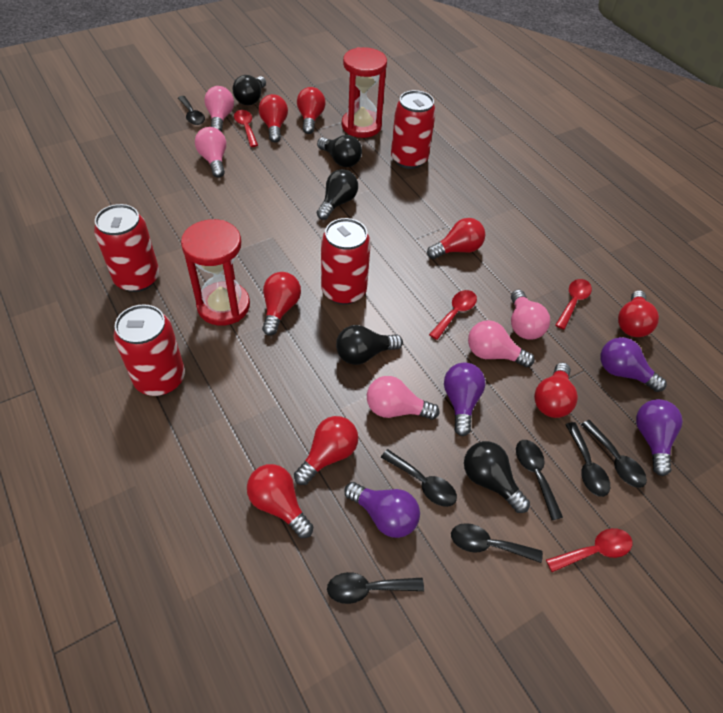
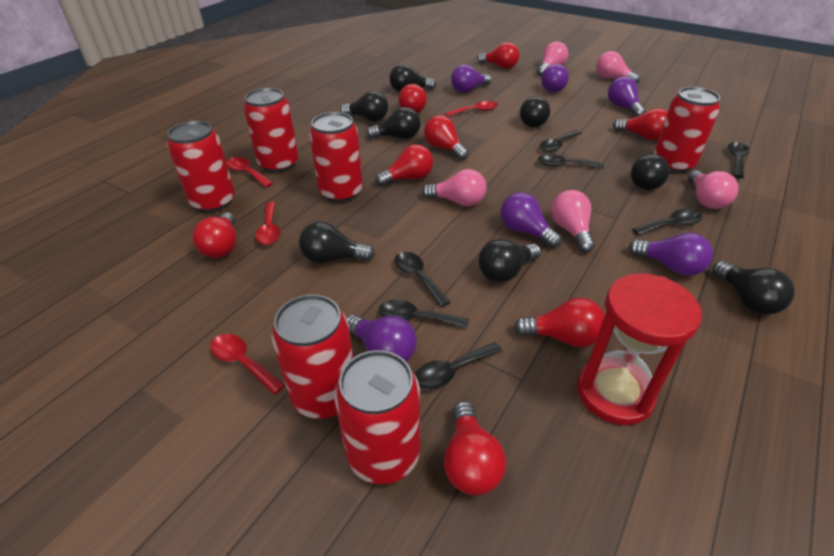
black light bulb: 5 -> 8
purple light bulb: 4 -> 6
red can: 4 -> 6
red hourglass: 2 -> 1

